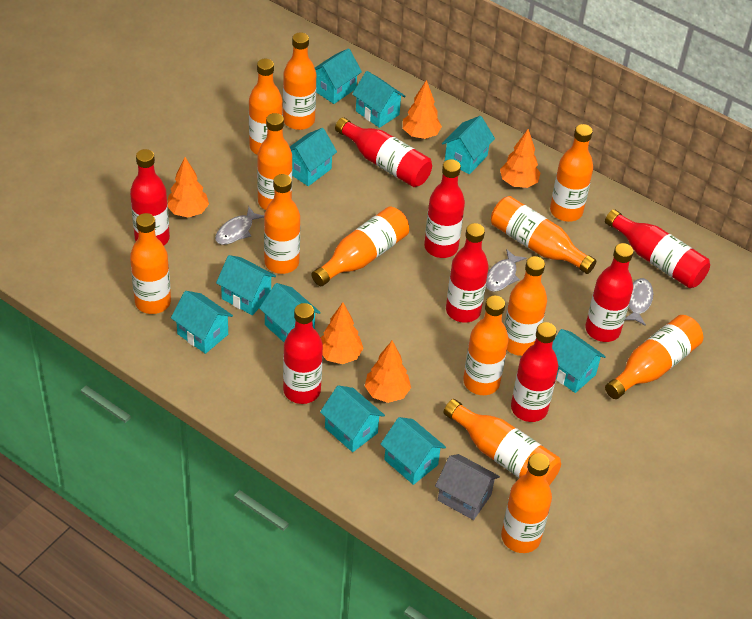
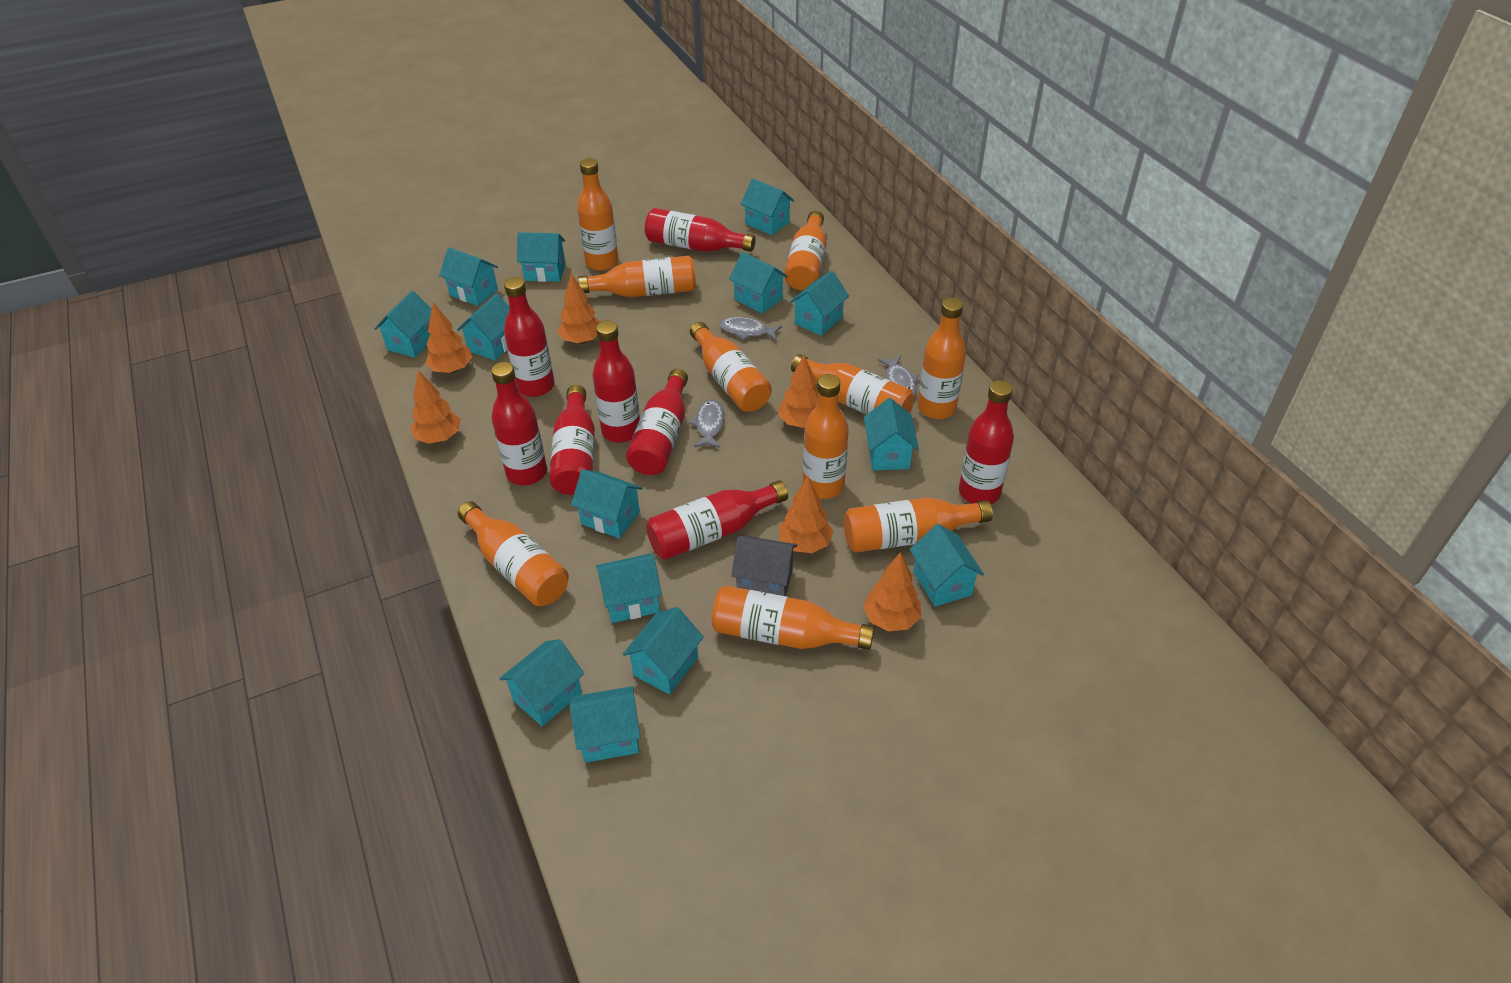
orange bottle: 13 -> 10
orange tree: 5 -> 6
turquoise house: 10 -> 14

